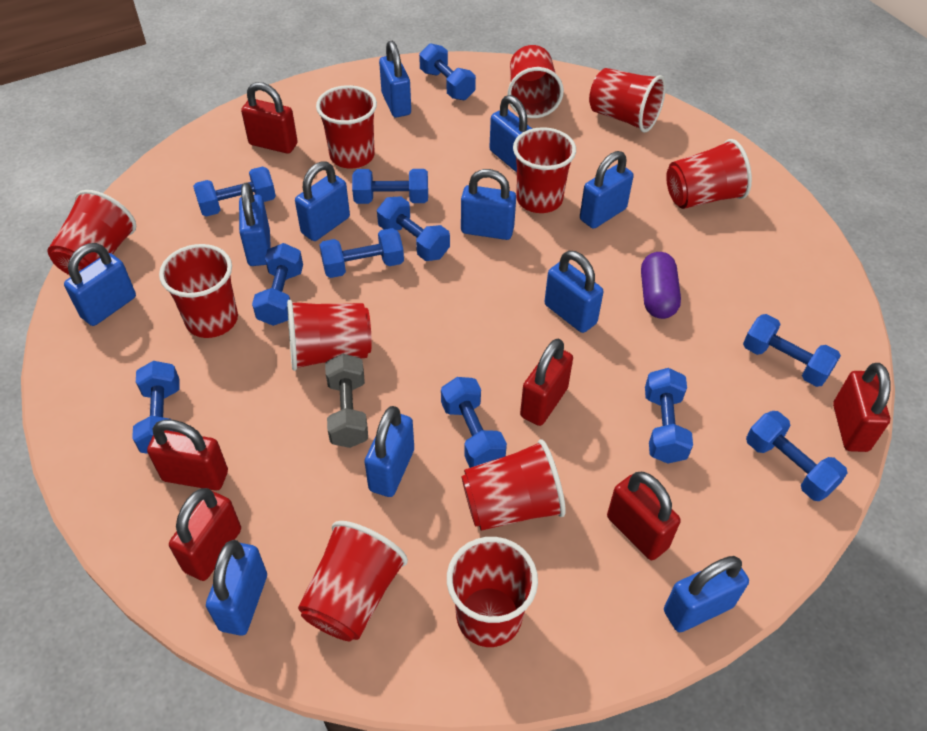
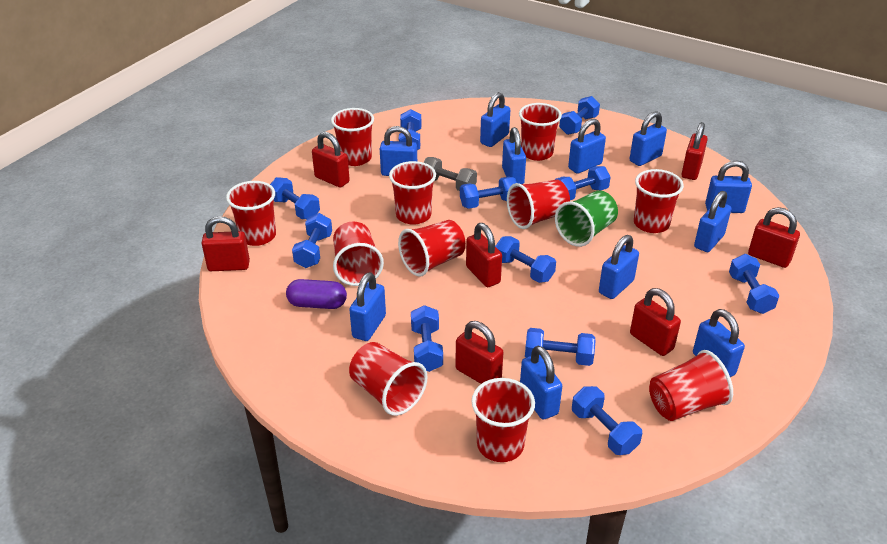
green cup: 0 -> 1
red padlock: 6 -> 7

